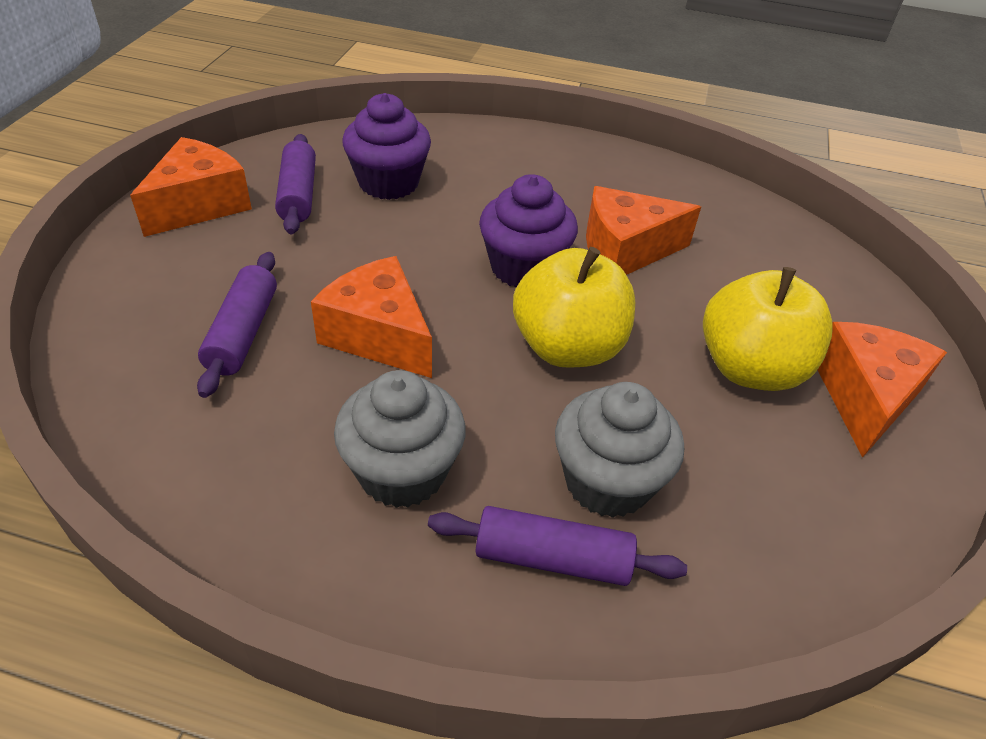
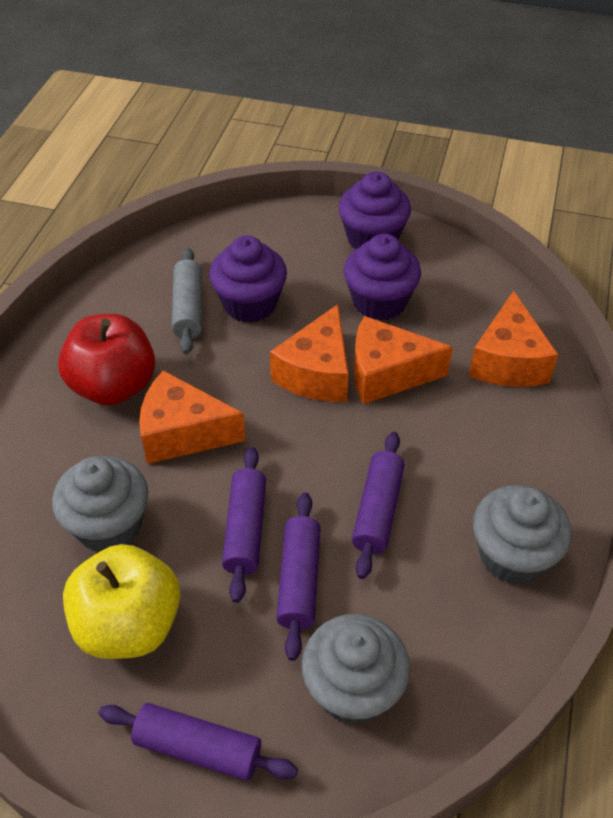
grey cupcake: 2 -> 3
grey rolling pin: 0 -> 1
purple cupcake: 2 -> 3
purple rolling pin: 3 -> 4
red apple: 0 -> 1
yellow apple: 2 -> 1

